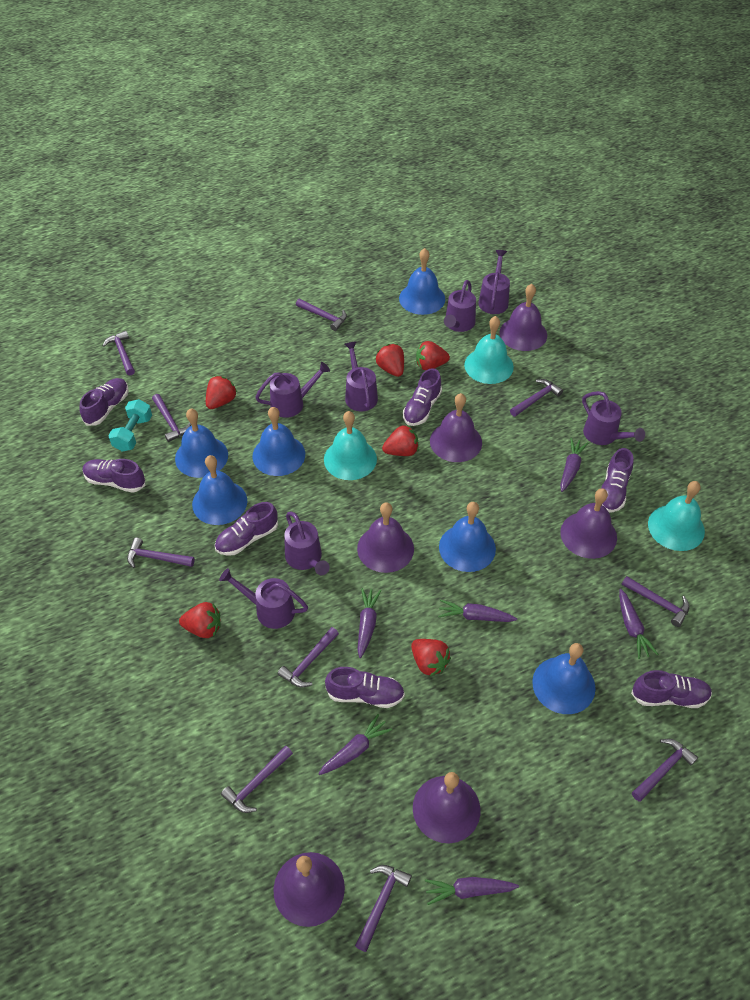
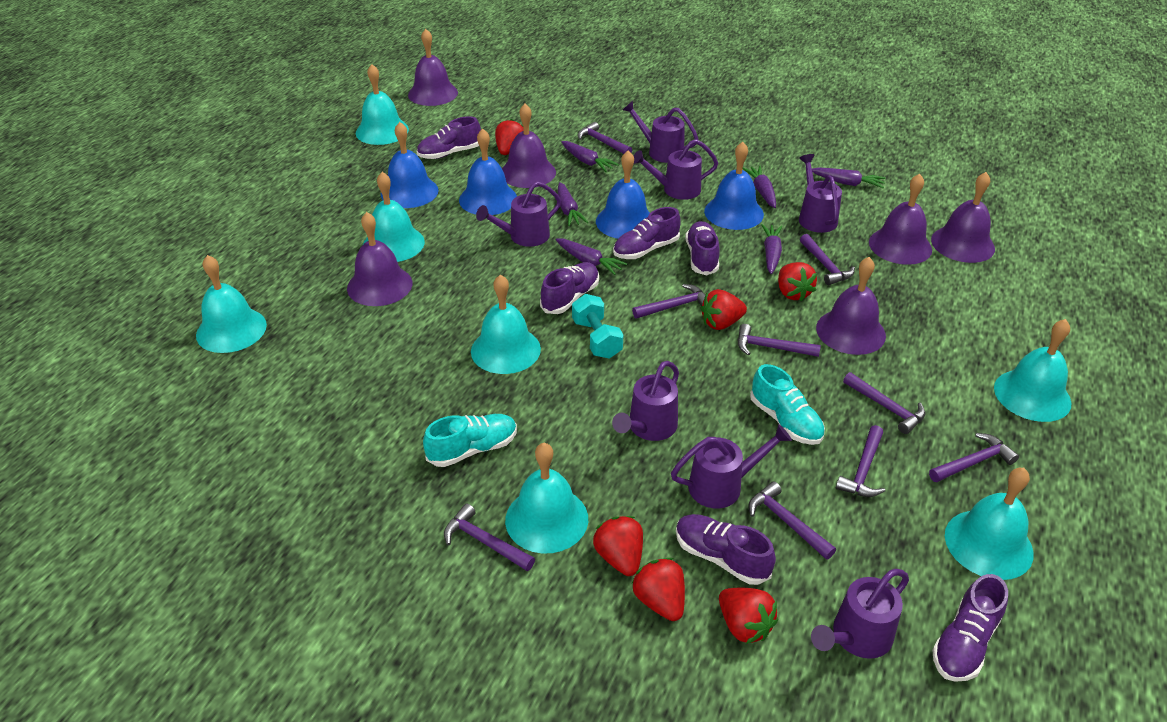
blue bell: 6 -> 4
purple hammer: 10 -> 9
purple shoe: 7 -> 6
turquoise bell: 3 -> 7
turquoise shoe: 0 -> 2

